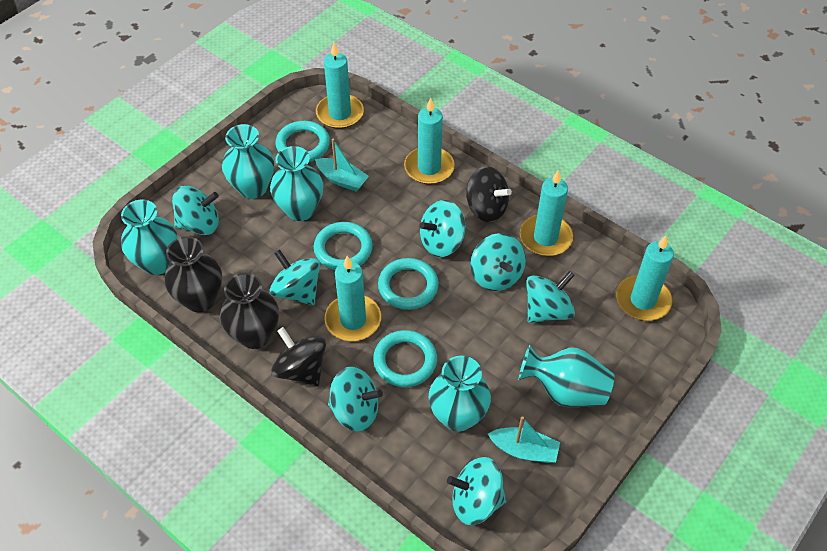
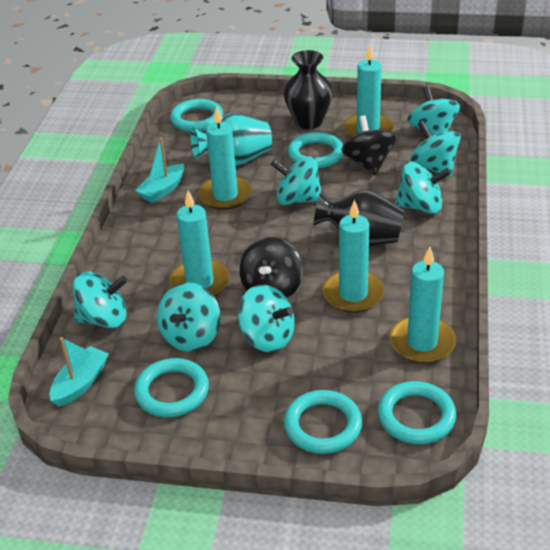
turquoise ring: 4 -> 5
turquoise vase: 5 -> 1

